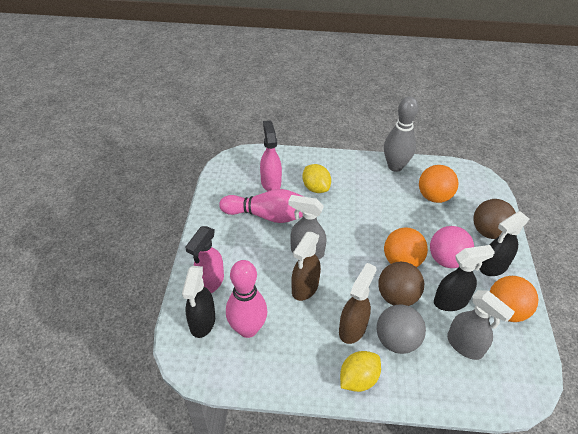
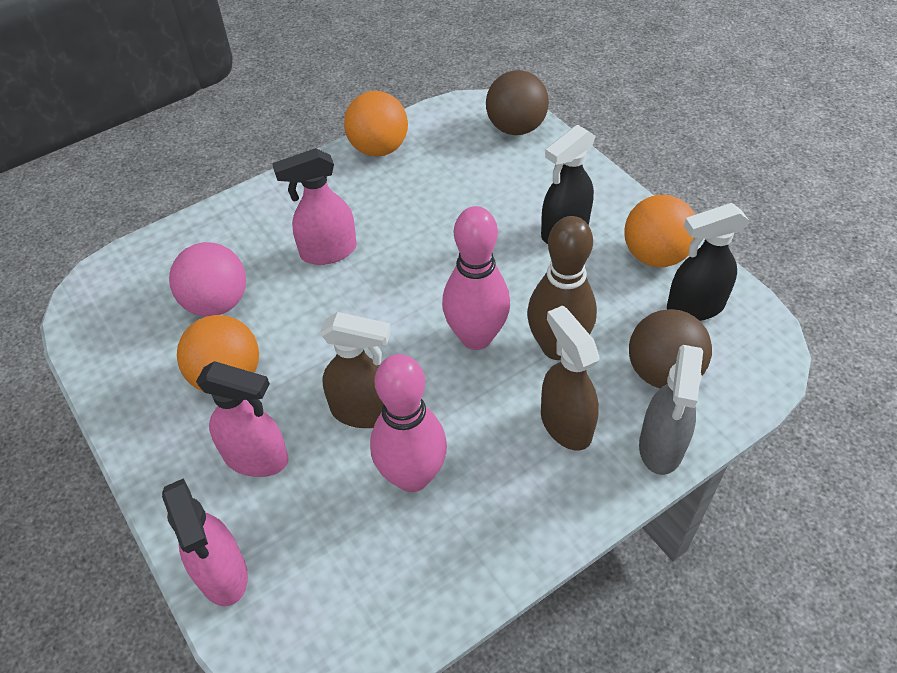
black spray bottle: 3 -> 2
brown bowling pin: 0 -> 1
grey ball: 1 -> 0
grey bowling pin: 1 -> 0
grey spray bottle: 2 -> 1
pink spray bottle: 2 -> 3
yellow lemon: 2 -> 0

